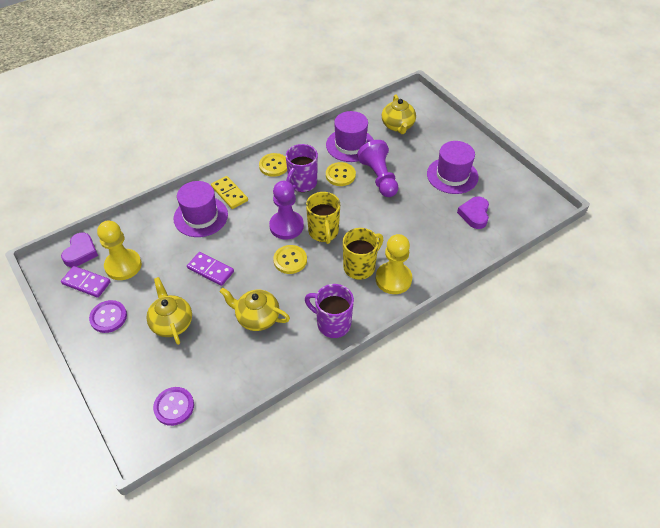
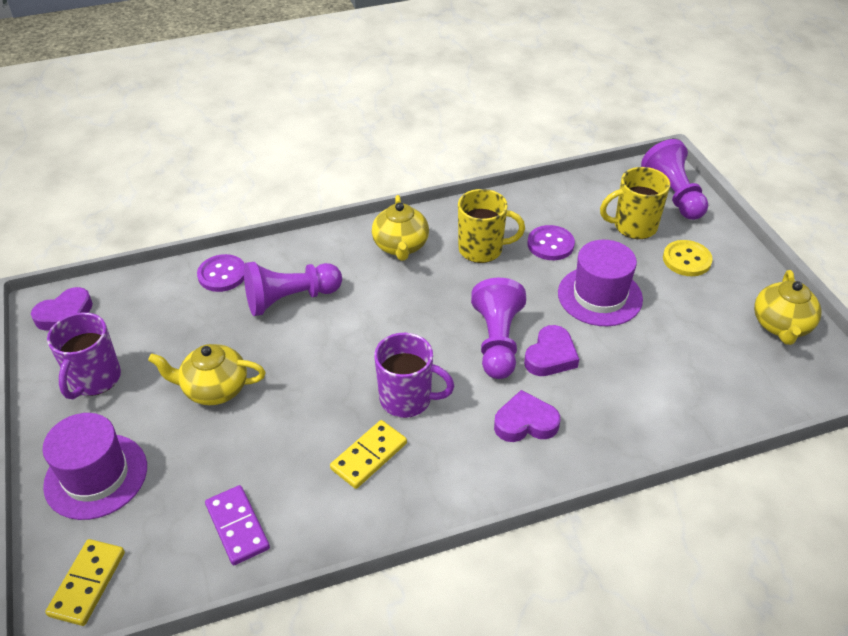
purple domino: 2 -> 1
purple hat: 3 -> 2
purple heart: 2 -> 3
purple pawn: 2 -> 3
yellow button: 3 -> 1
yellow domino: 1 -> 2
yellow pawn: 2 -> 0

